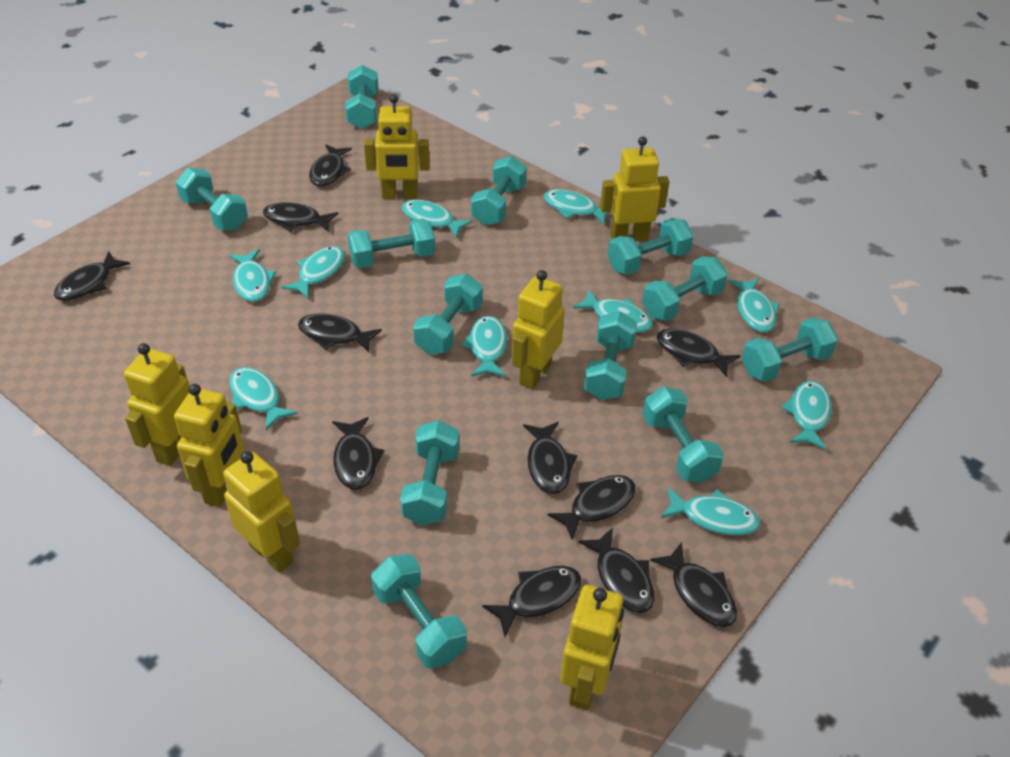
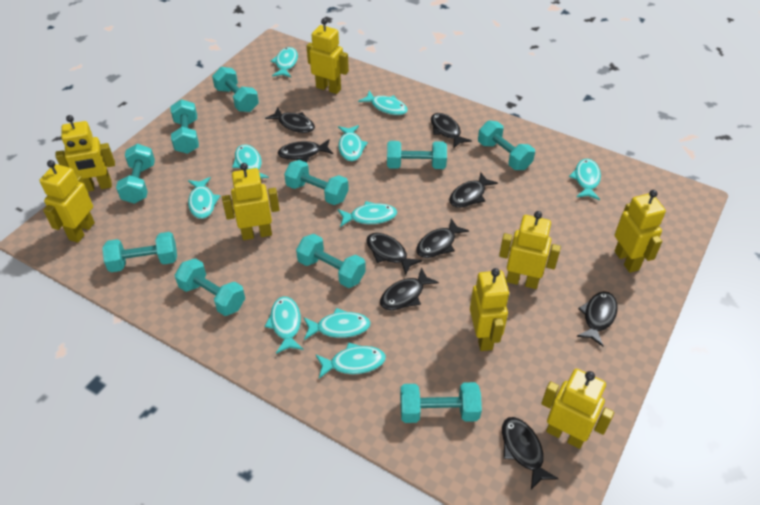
black fish: 11 -> 9
turquoise dumbbell: 12 -> 10
yellow robot: 7 -> 8

